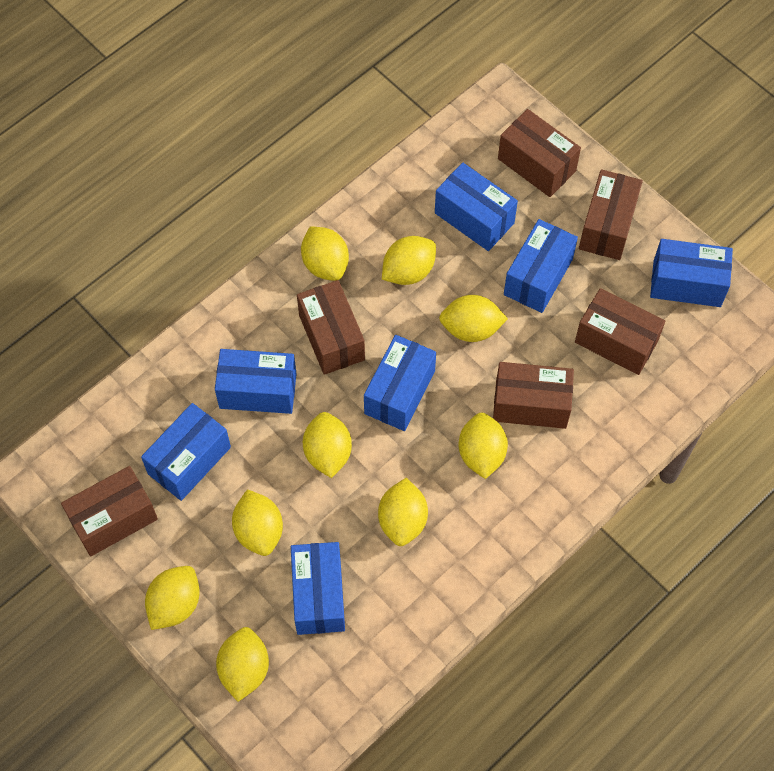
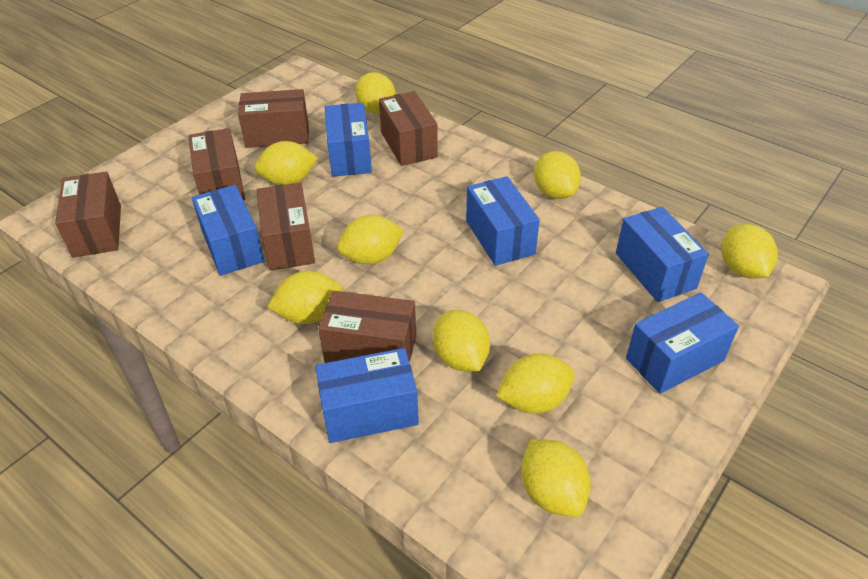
blue box: 7 -> 6

